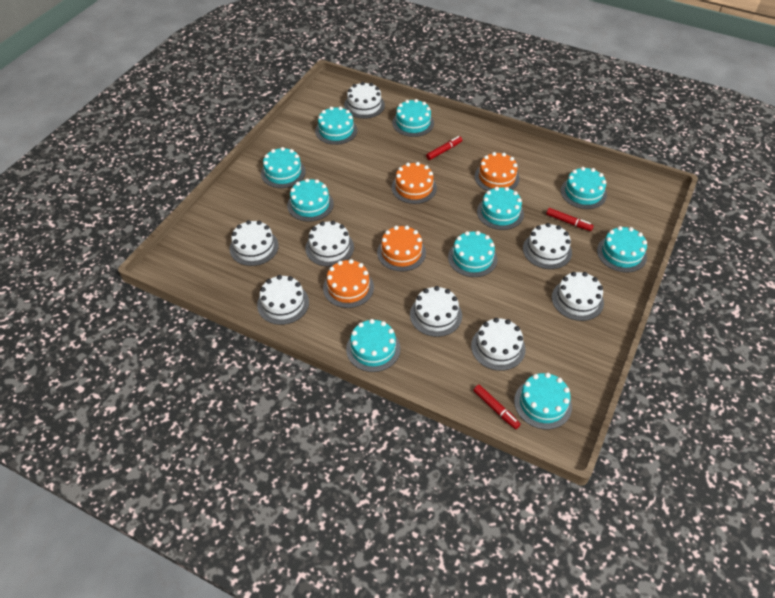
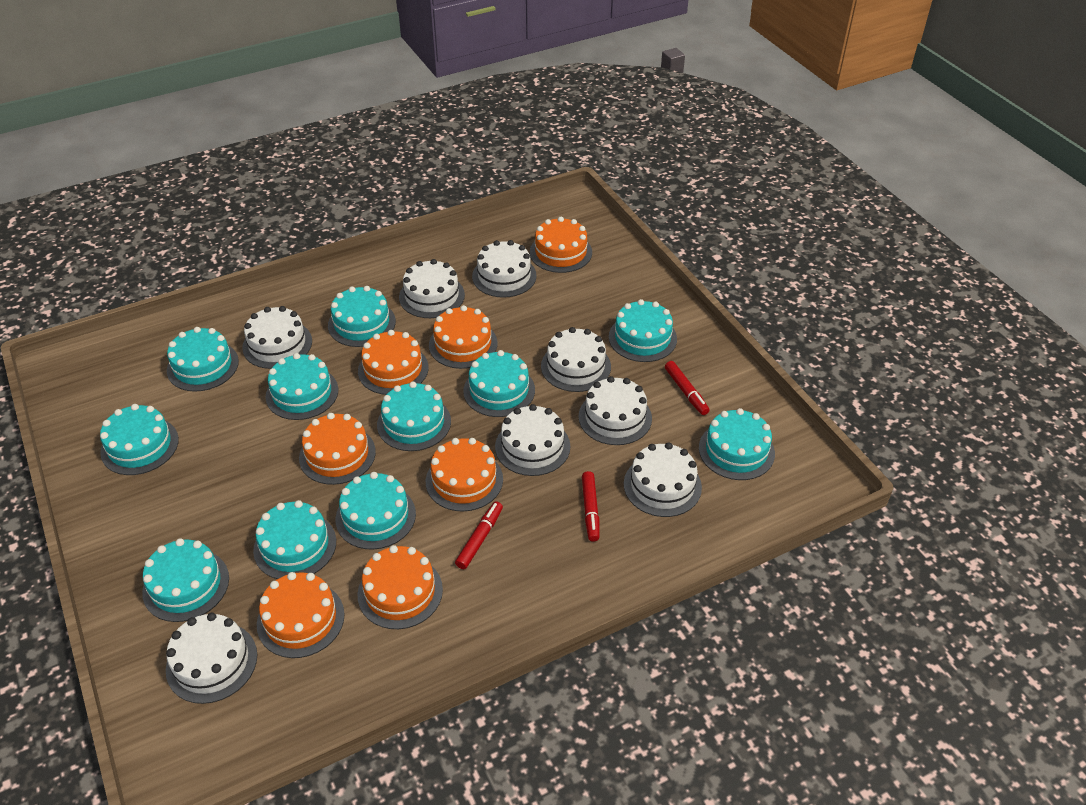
orange cake: 4 -> 7
turquoise cake: 10 -> 11

